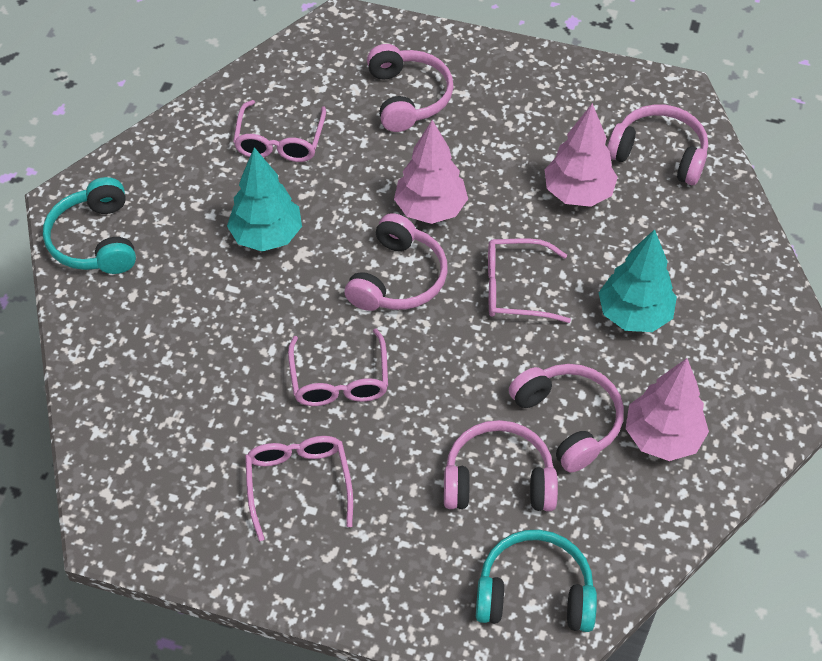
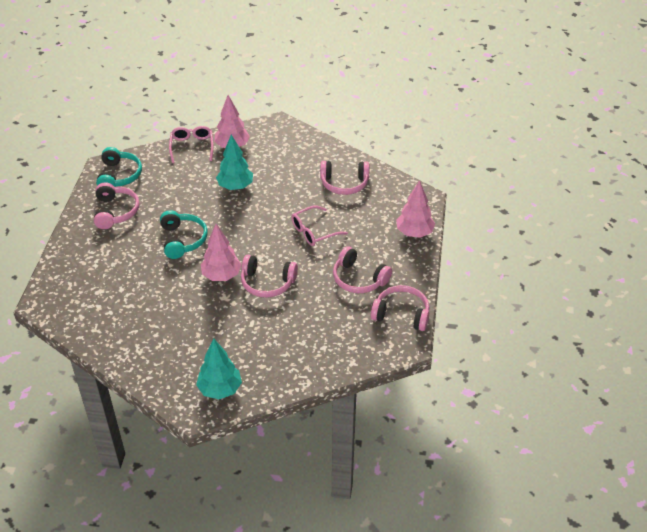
pink glasses: 4 -> 2

